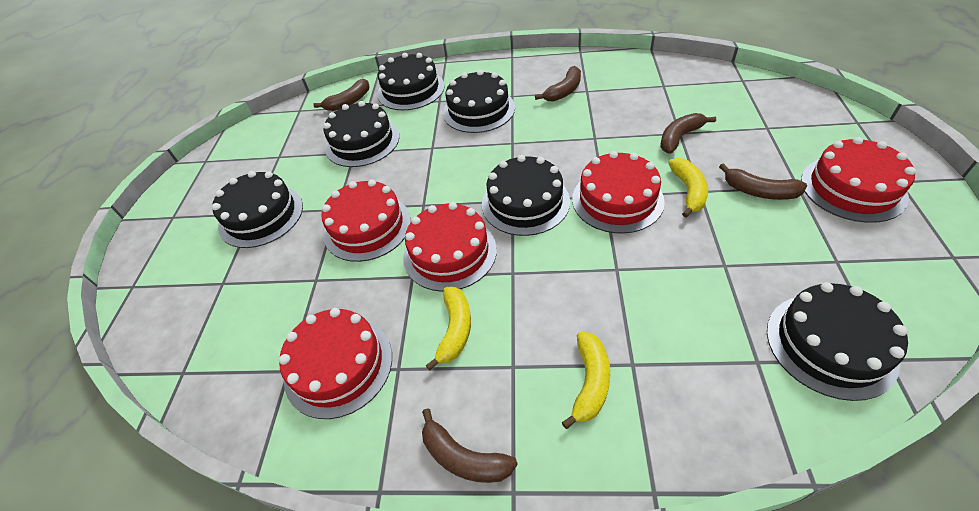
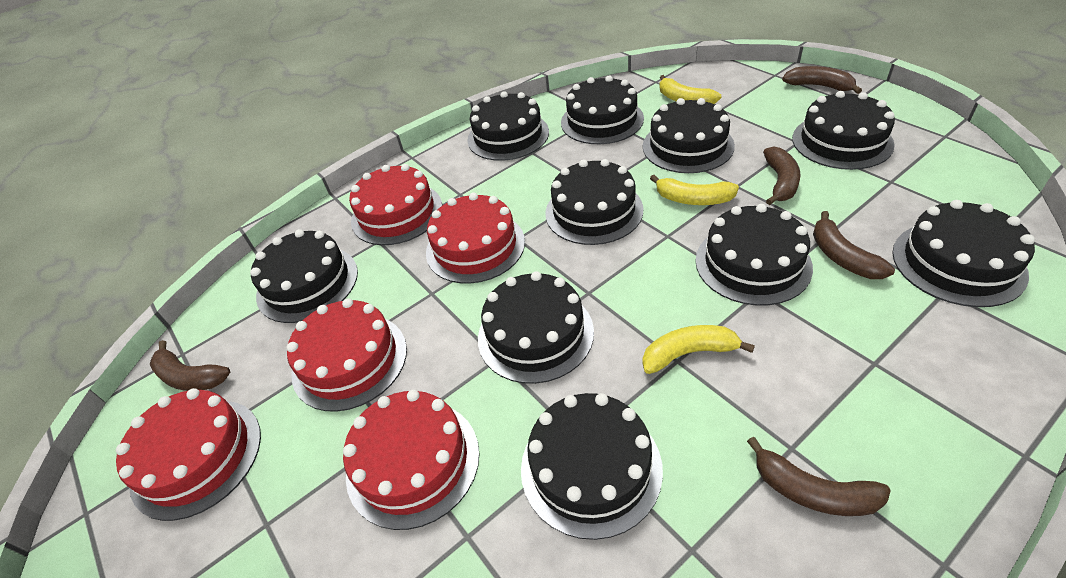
black cake: 6 -> 10

